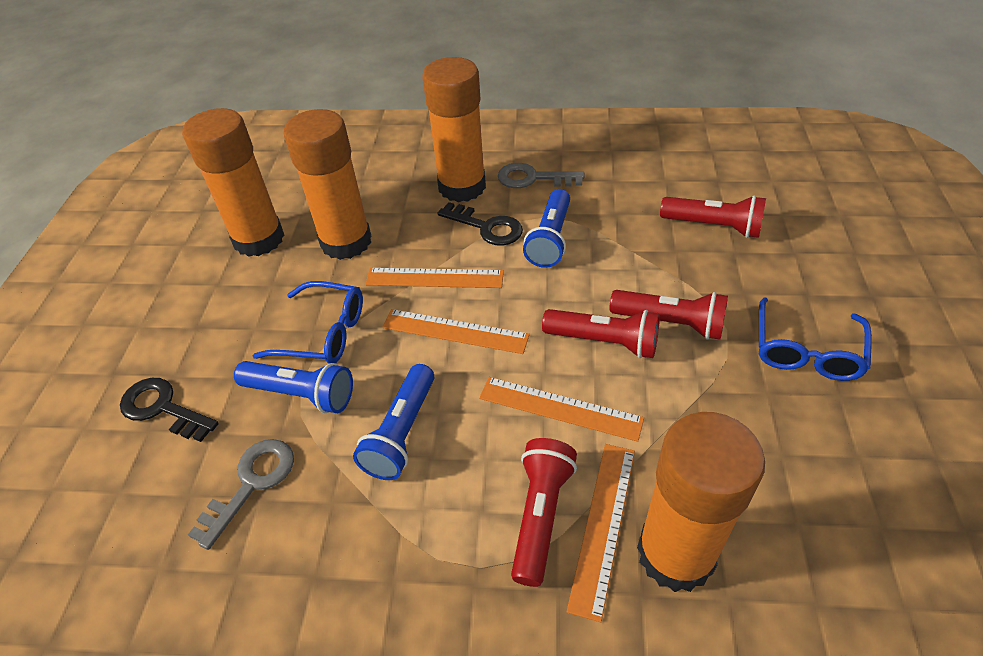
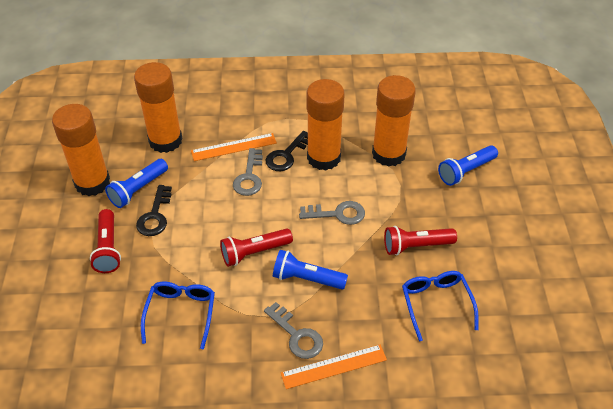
grey key: 2 -> 3
orange ruler: 4 -> 2
red flashlight: 4 -> 3

